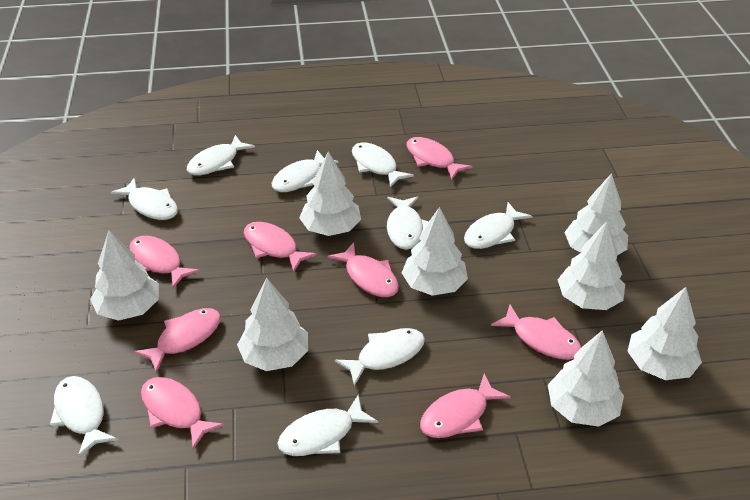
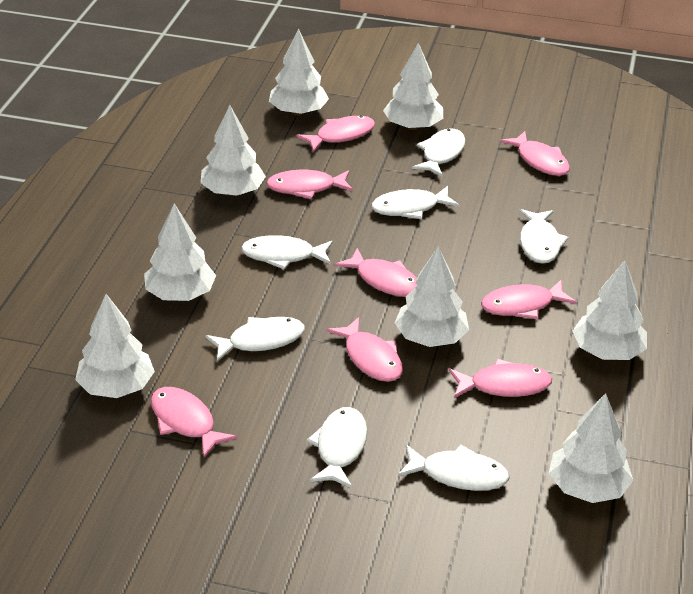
white fish: 9 -> 7

